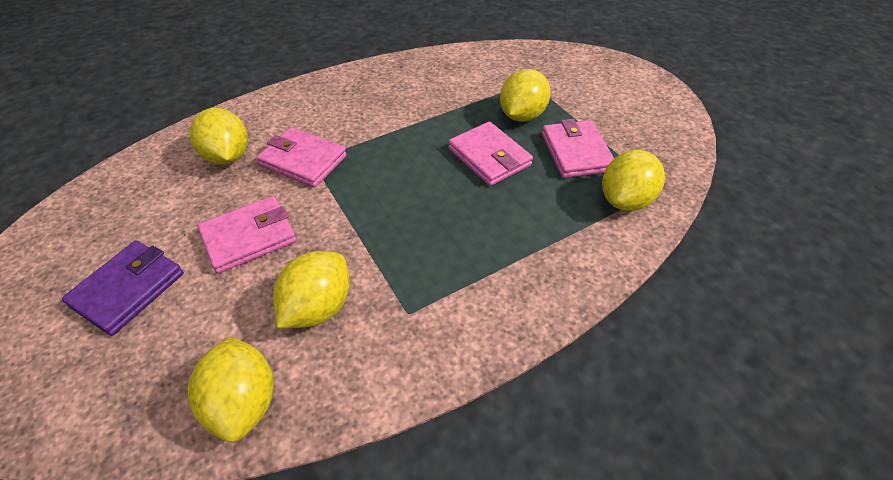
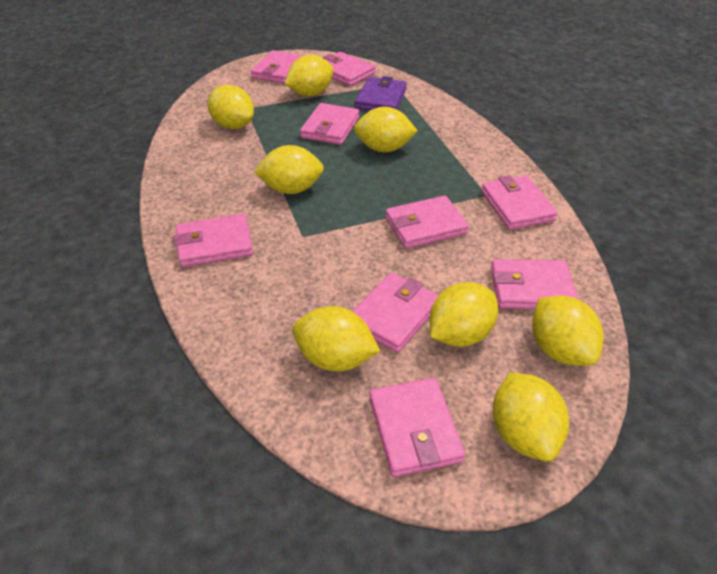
pink wallet: 4 -> 9
yellow lemon: 5 -> 8

